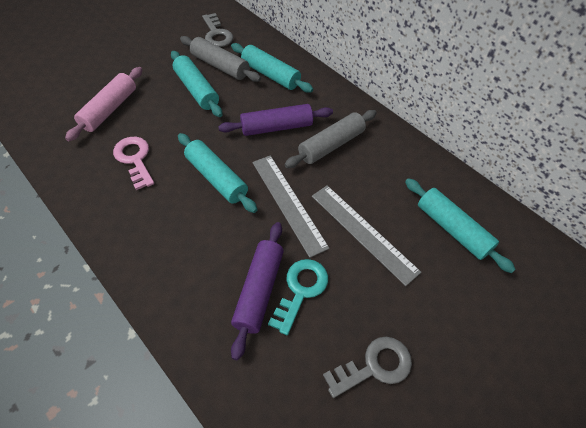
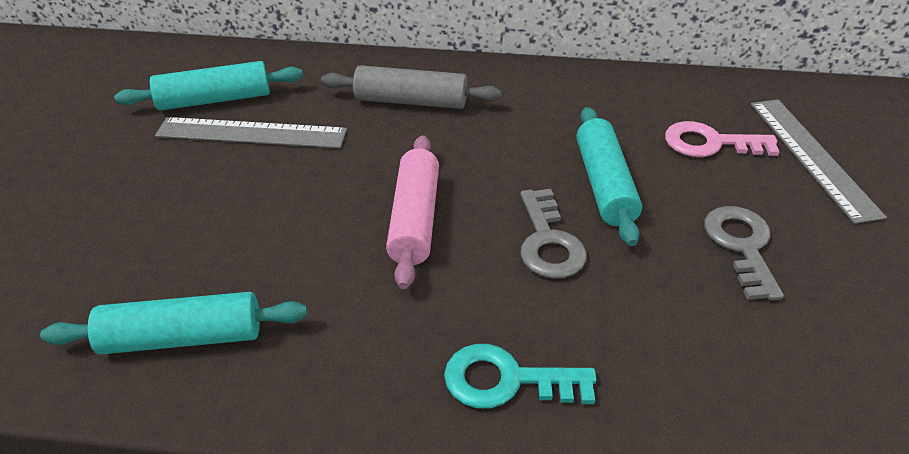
grey rolling pin: 2 -> 1
purple rolling pin: 2 -> 0
turquoise rolling pin: 4 -> 3

